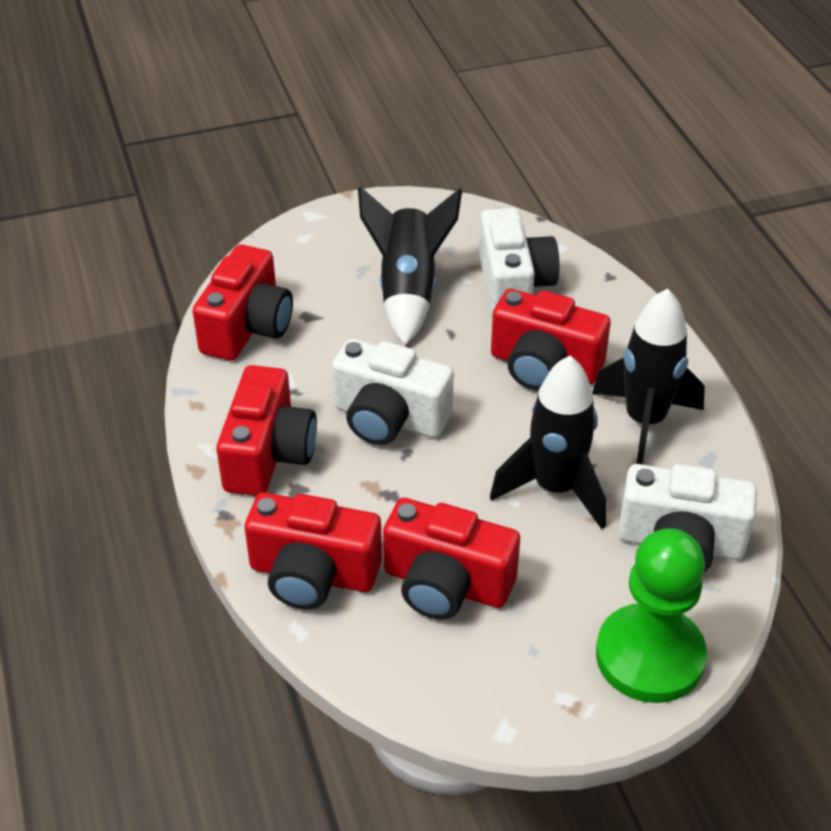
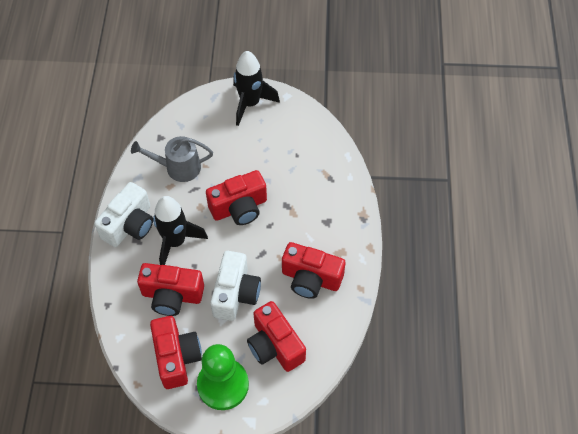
black rocket: 3 -> 2
grey watering can: 0 -> 1
white camera: 3 -> 2

